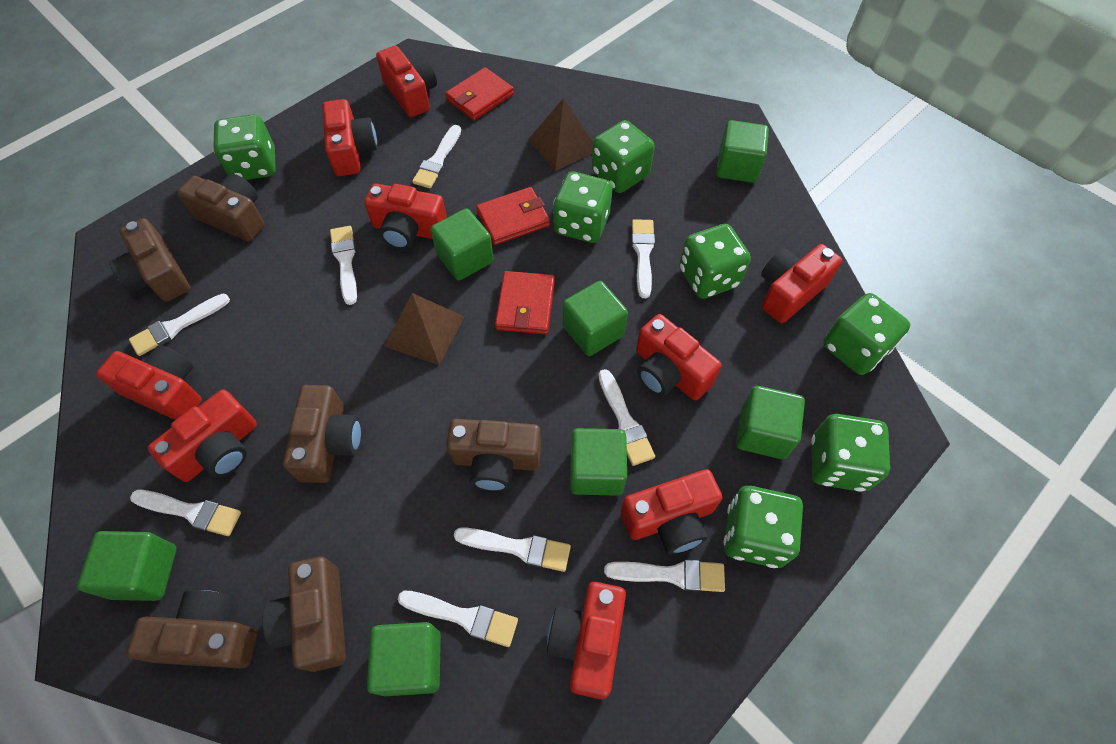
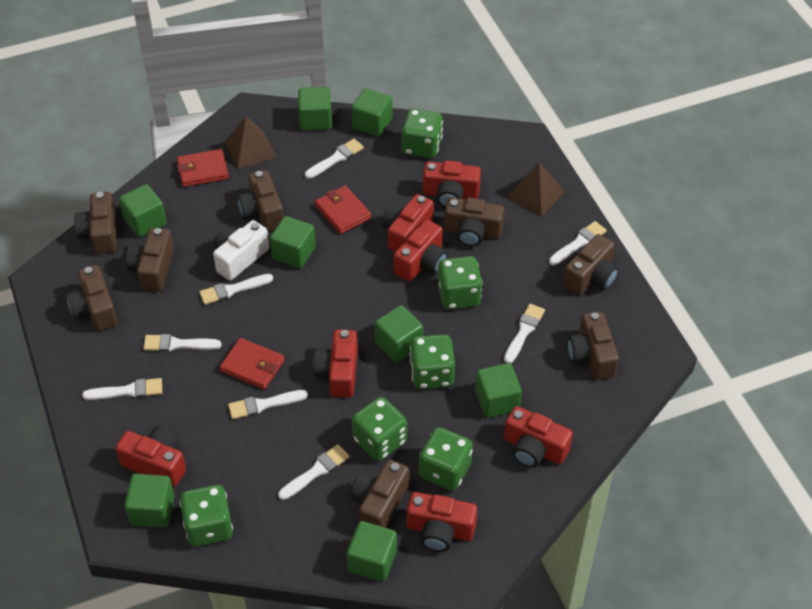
brown camera: 6 -> 8
green cube: 7 -> 8
green dice: 7 -> 6
red camera: 9 -> 7
white brush: 9 -> 8
white camera: 0 -> 1

